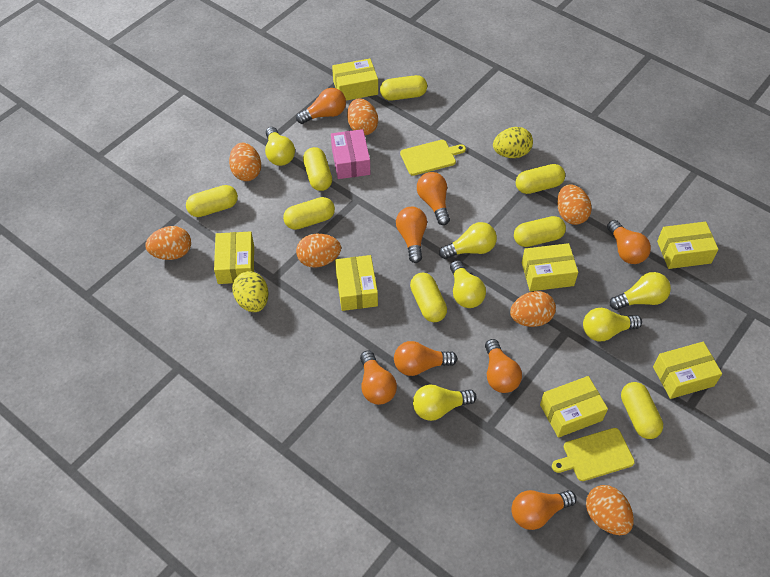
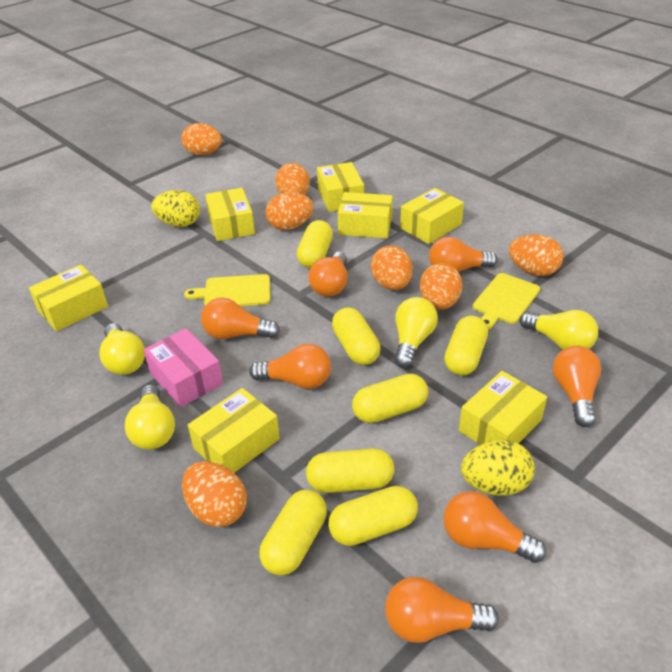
orange light bulb: 8 -> 7
yellow capsule: 8 -> 7
yellow light bulb: 6 -> 4

